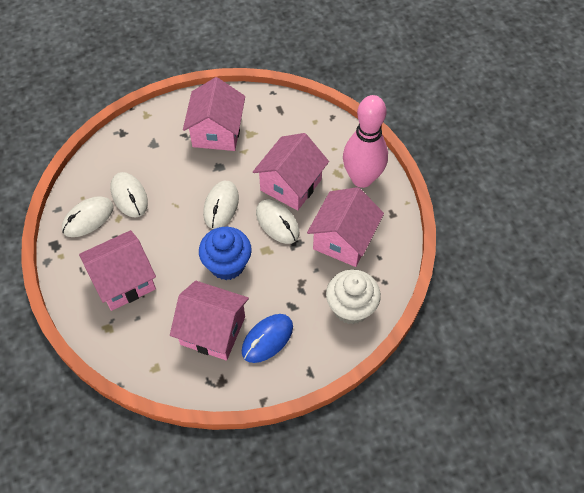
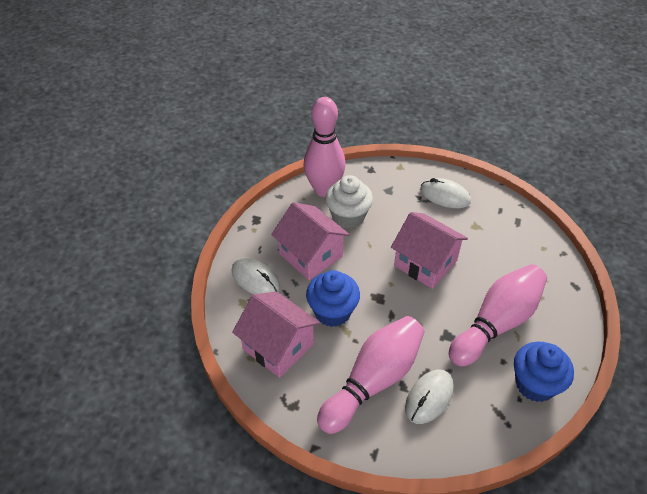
blue cupcake: 1 -> 2
blue mouse: 1 -> 0
pink bowling pin: 1 -> 3
pink house: 5 -> 3
white mouse: 4 -> 3

